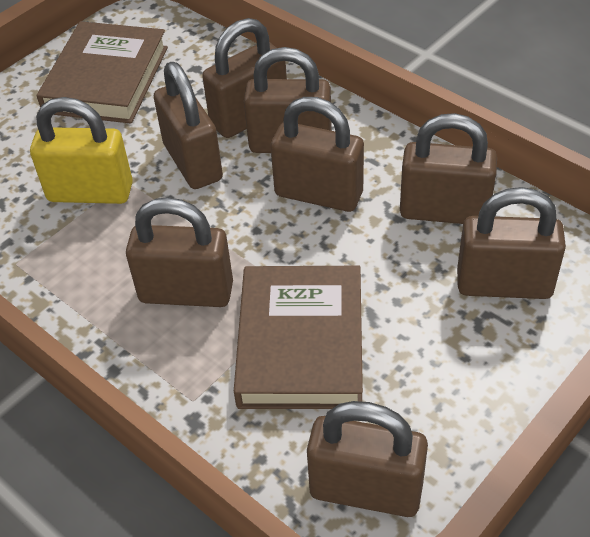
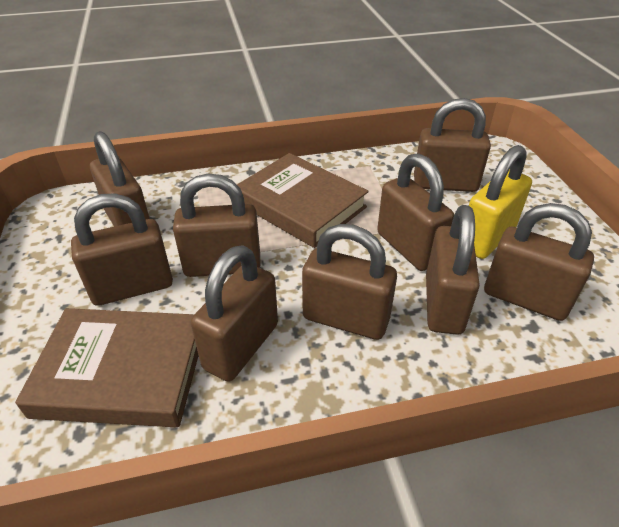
brown padlock: 8 -> 9

